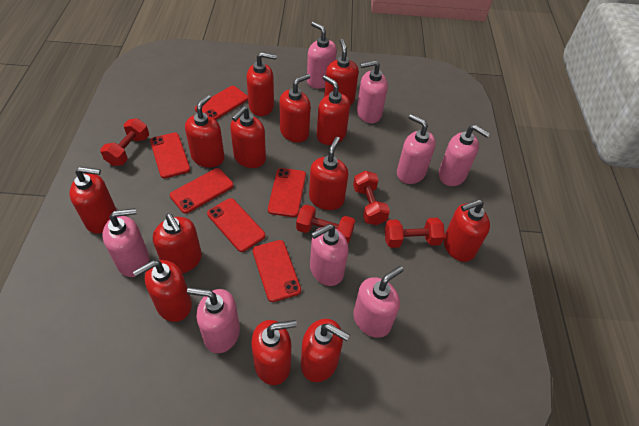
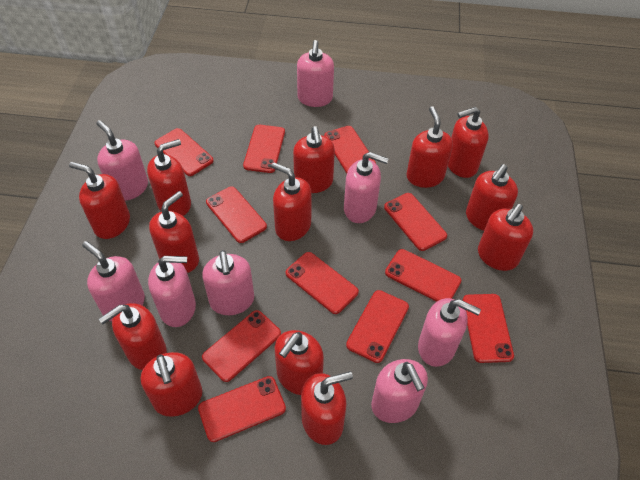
red dumbbell: 4 -> 0
red phone: 6 -> 11

